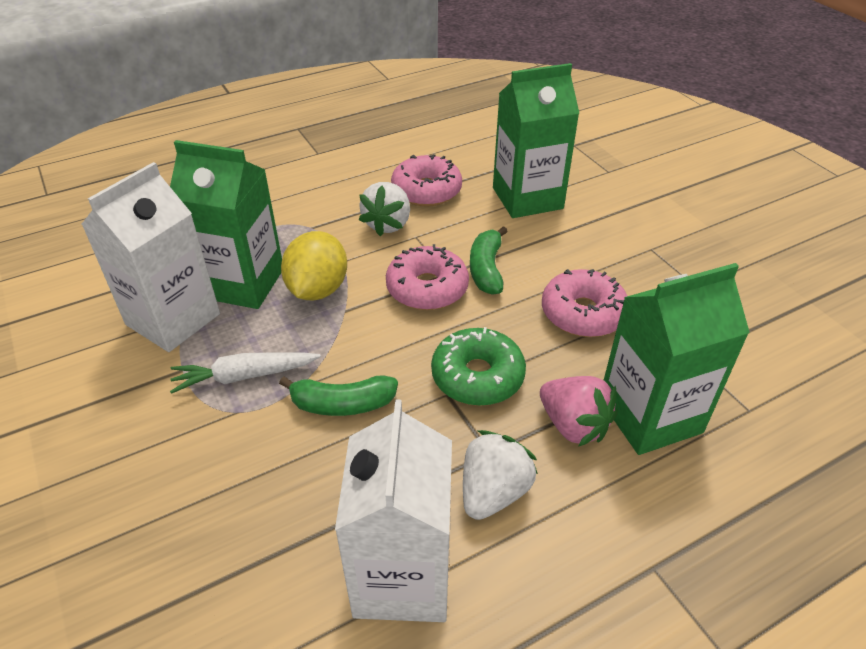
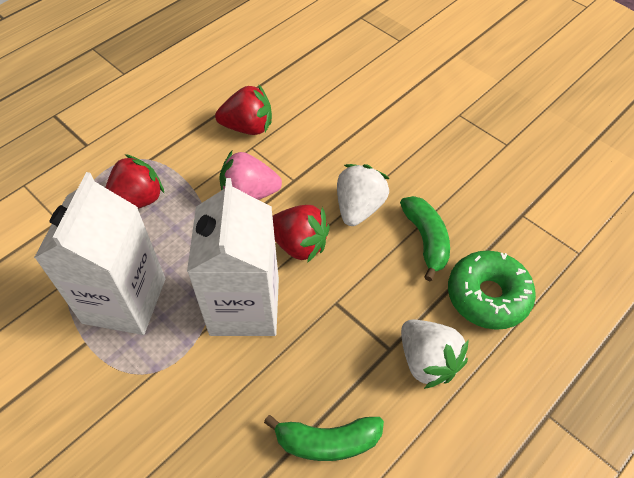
green carton: 3 -> 0
pink donut: 3 -> 0
red strawberry: 0 -> 3
white carrot: 1 -> 0
yellow lemon: 1 -> 0

